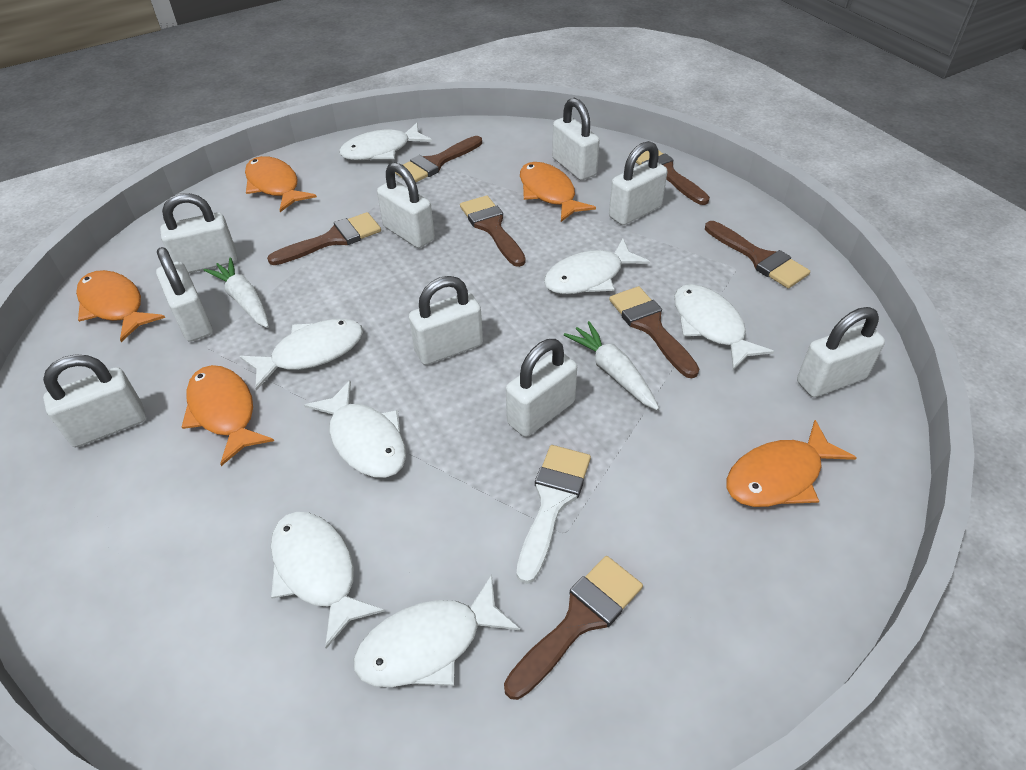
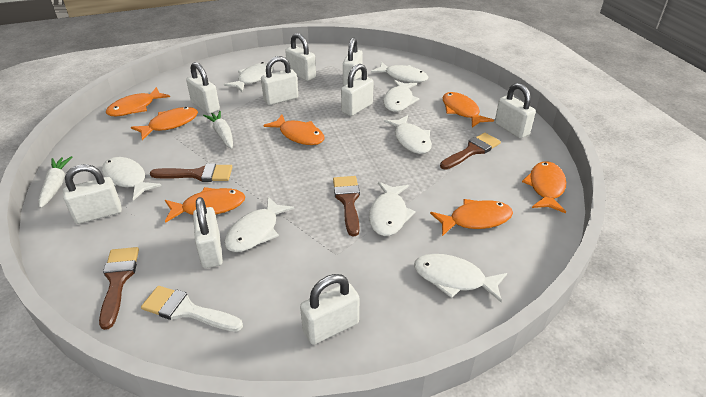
brown brush: 7 -> 4
orange fish: 5 -> 7
white fish: 7 -> 8

